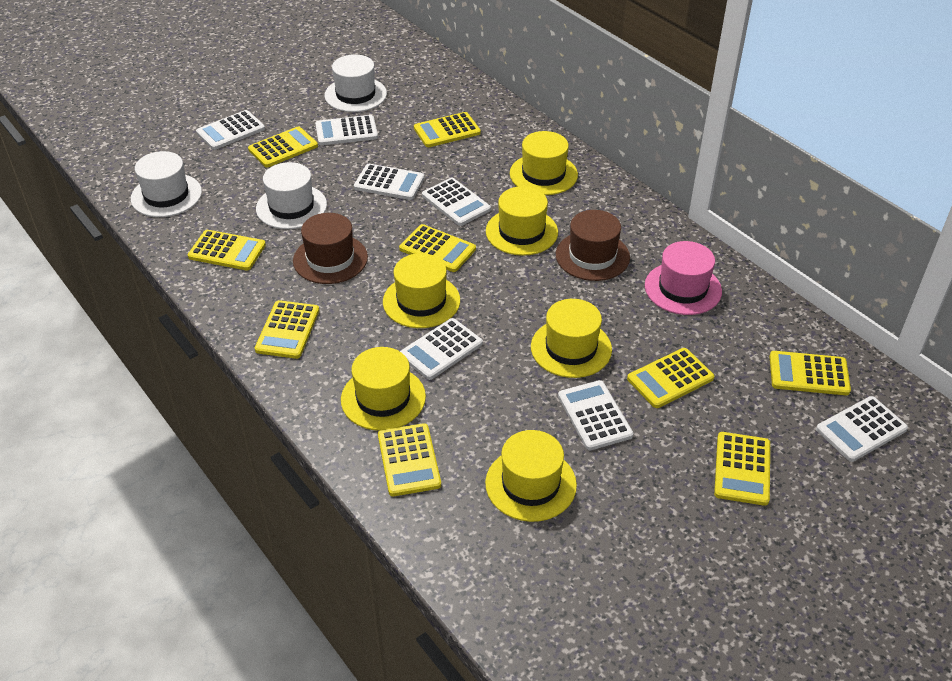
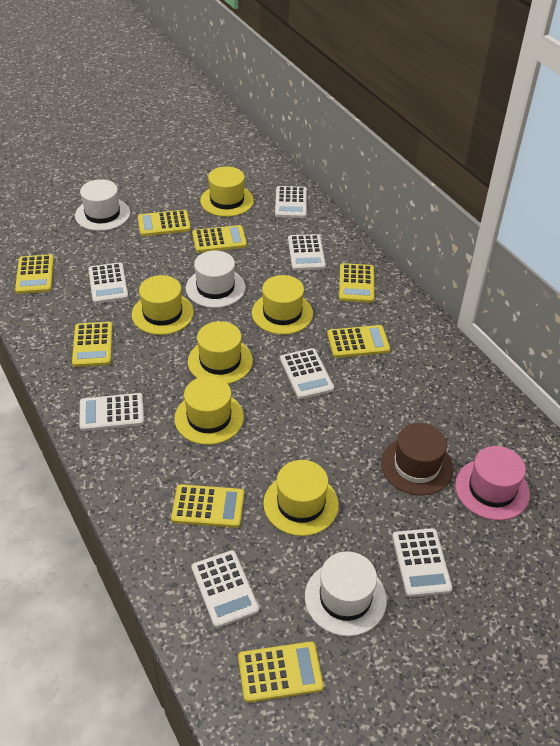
brown hat: 2 -> 1
yellow calculator: 9 -> 8

